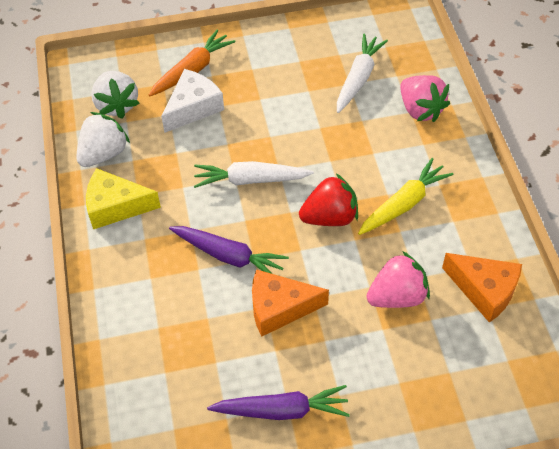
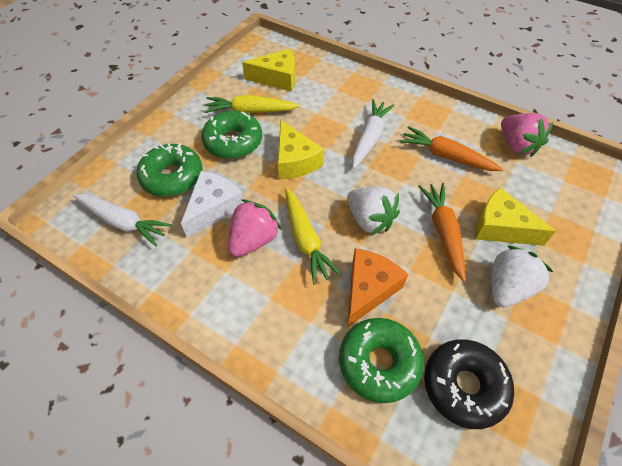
black donut: 0 -> 1
green donut: 0 -> 3
orange carrot: 1 -> 2
orange cheese: 2 -> 1
purple carrot: 2 -> 0
red strawberry: 1 -> 0
yellow carrot: 1 -> 2
yellow cheese: 1 -> 3

